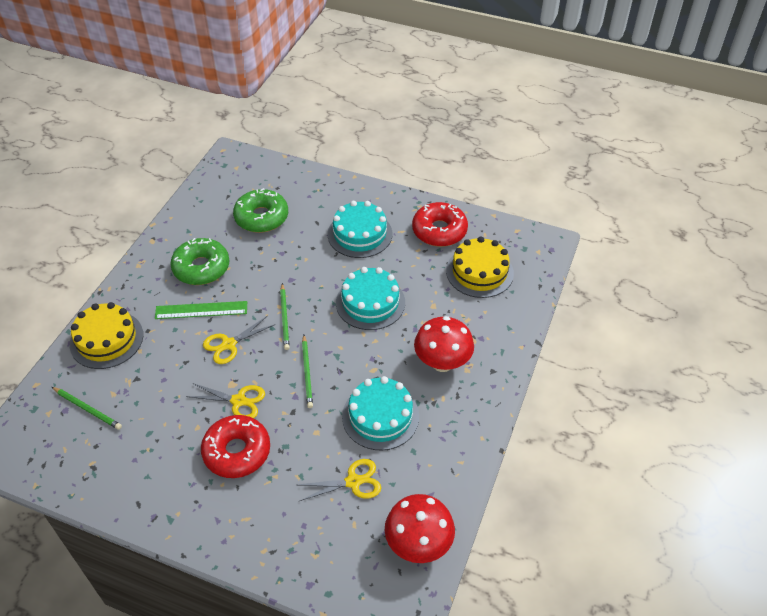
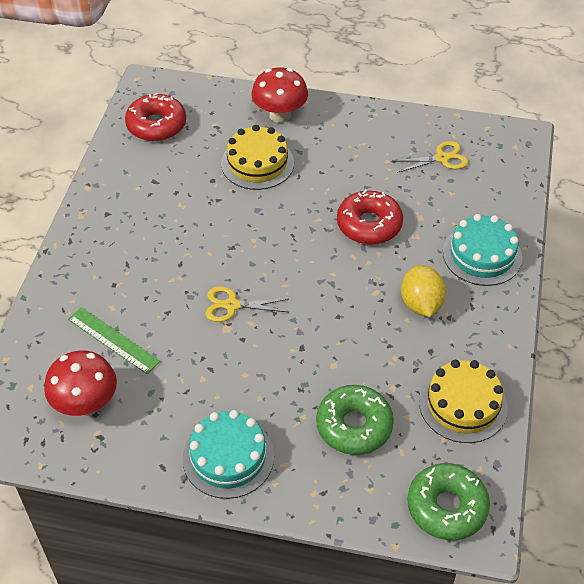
green pencil: 3 -> 0
turquoise cake: 3 -> 2
yellow lemon: 0 -> 1
yellow scissors: 3 -> 2

